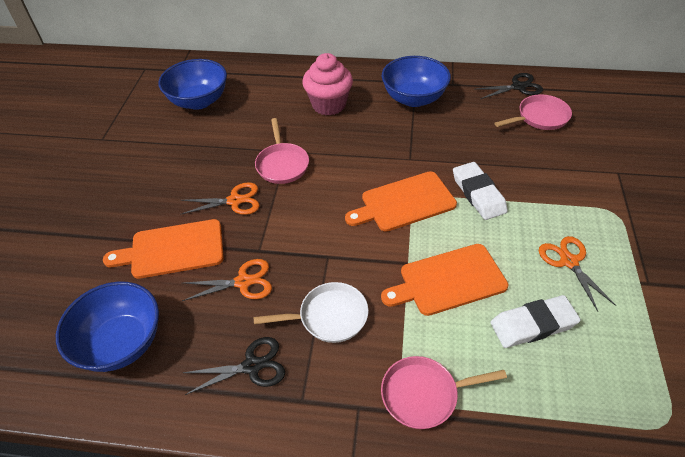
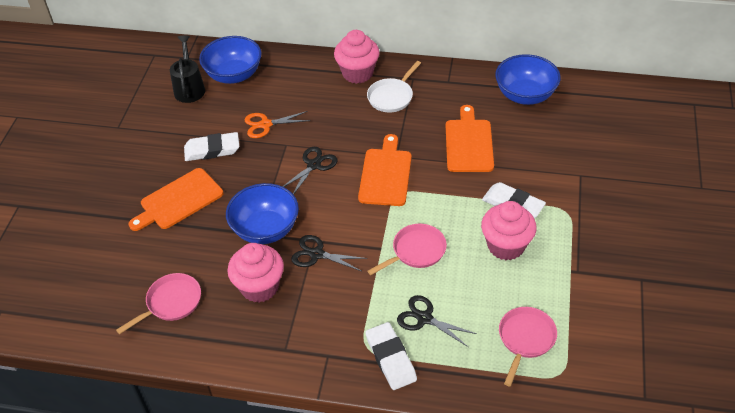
black scissors: 2 -> 3
black watering can: 0 -> 1
orange scissors: 3 -> 1
pink cupcake: 1 -> 3
white eraser: 2 -> 3

